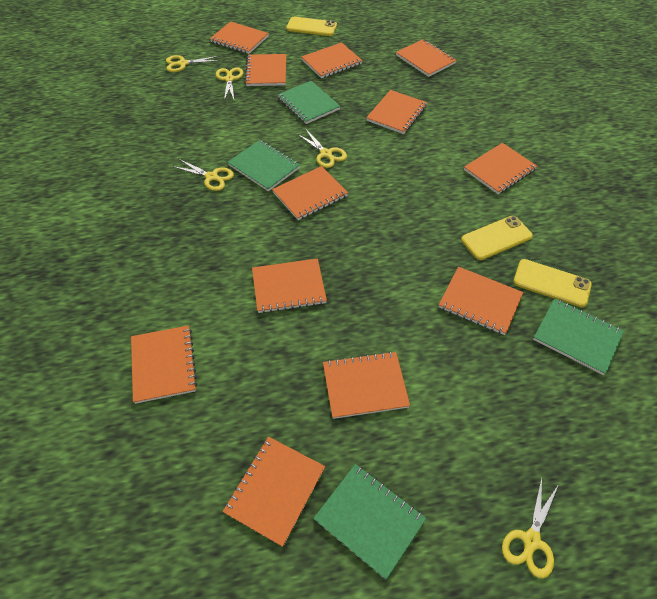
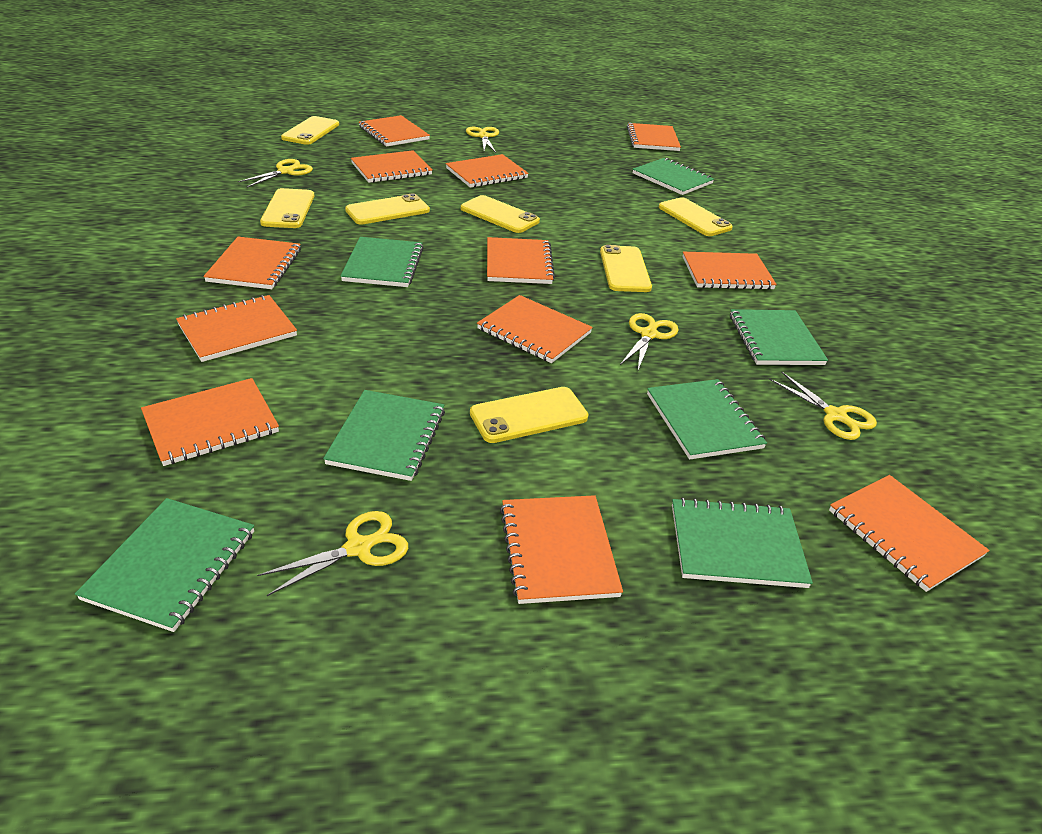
green notebook: 4 -> 7
yellow phone: 3 -> 7

